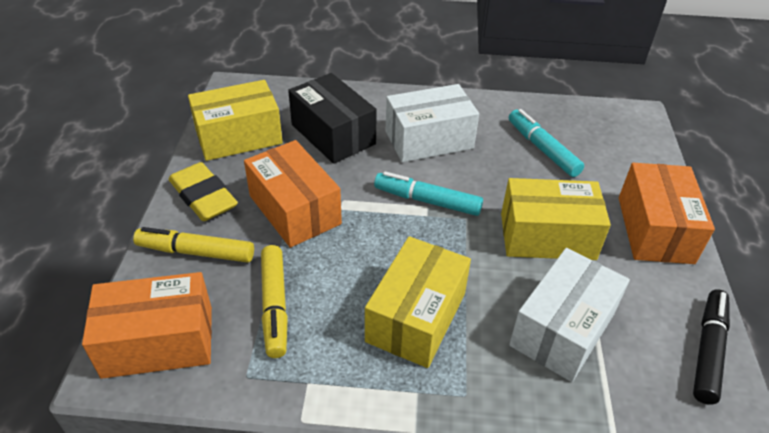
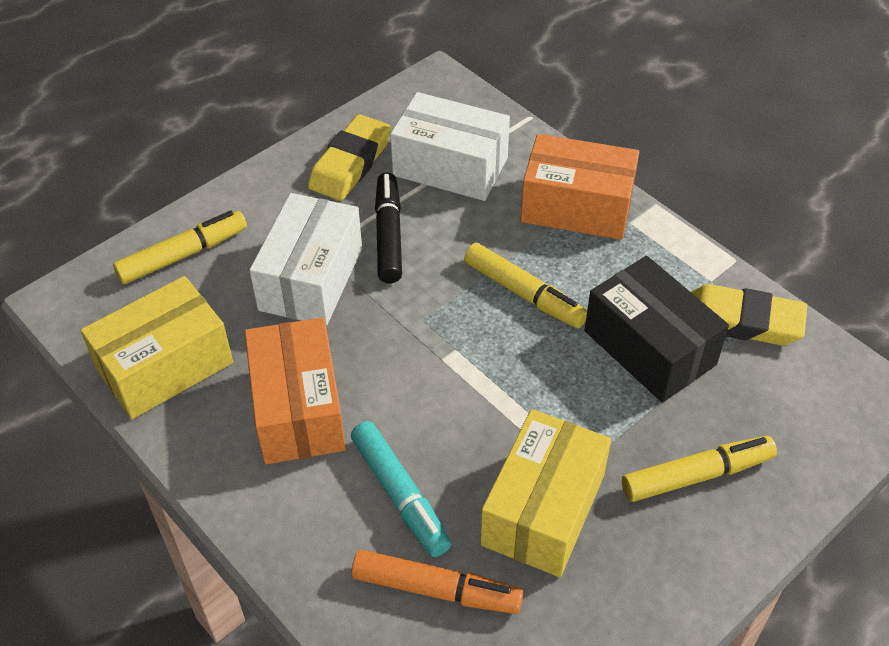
orange box: 3 -> 2
orange marker: 0 -> 1
turquoise marker: 2 -> 1
yellow box: 3 -> 2
yellow eraser: 1 -> 2
yellow marker: 2 -> 3

